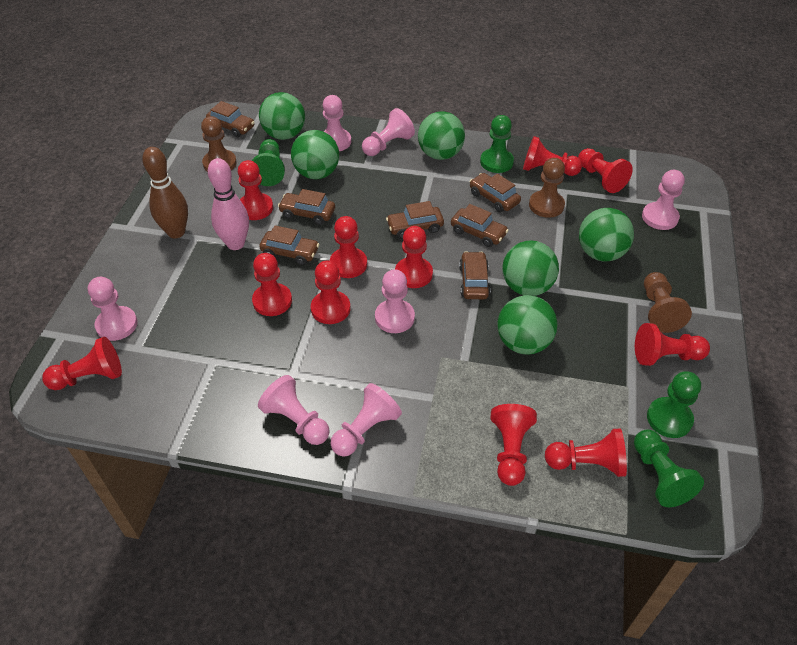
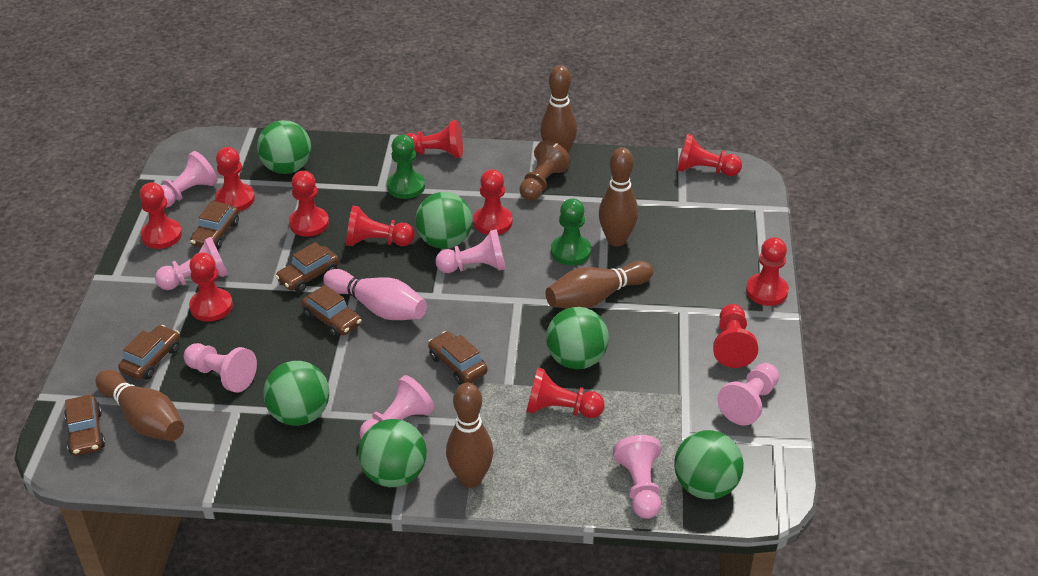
brown bowling pin: 1 -> 5
brown car: 7 -> 6
brown pawn: 3 -> 1
green pawn: 4 -> 2

